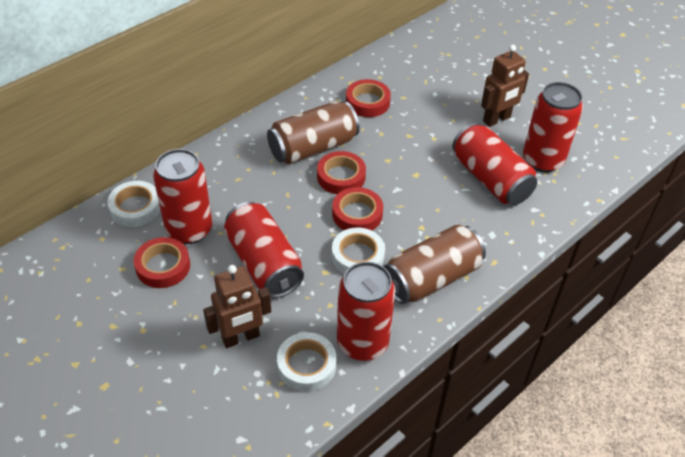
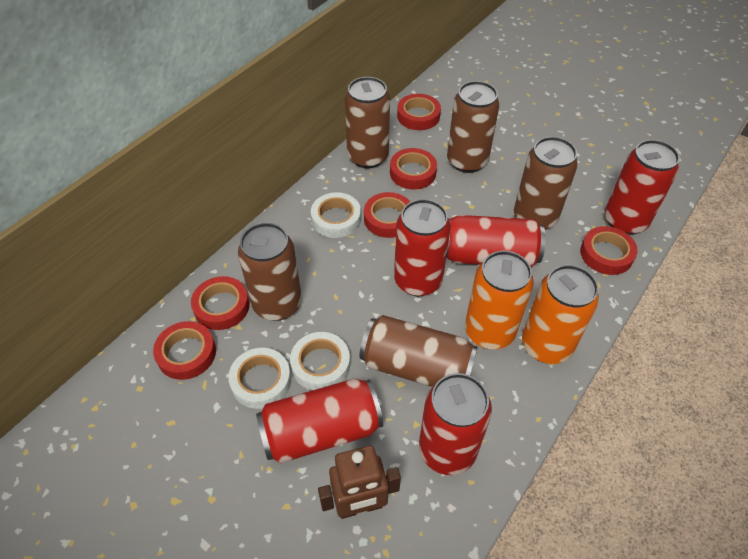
brown can: 2 -> 5
brown robot: 2 -> 1
orange can: 0 -> 2
red tape: 4 -> 6

